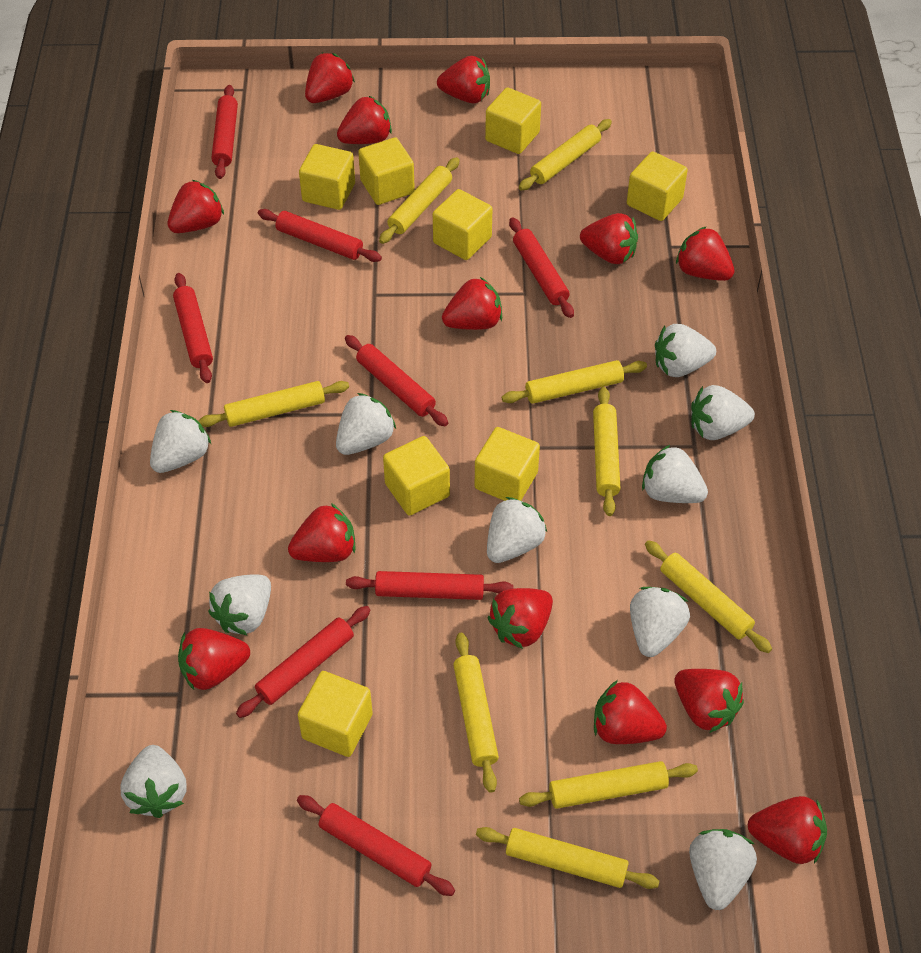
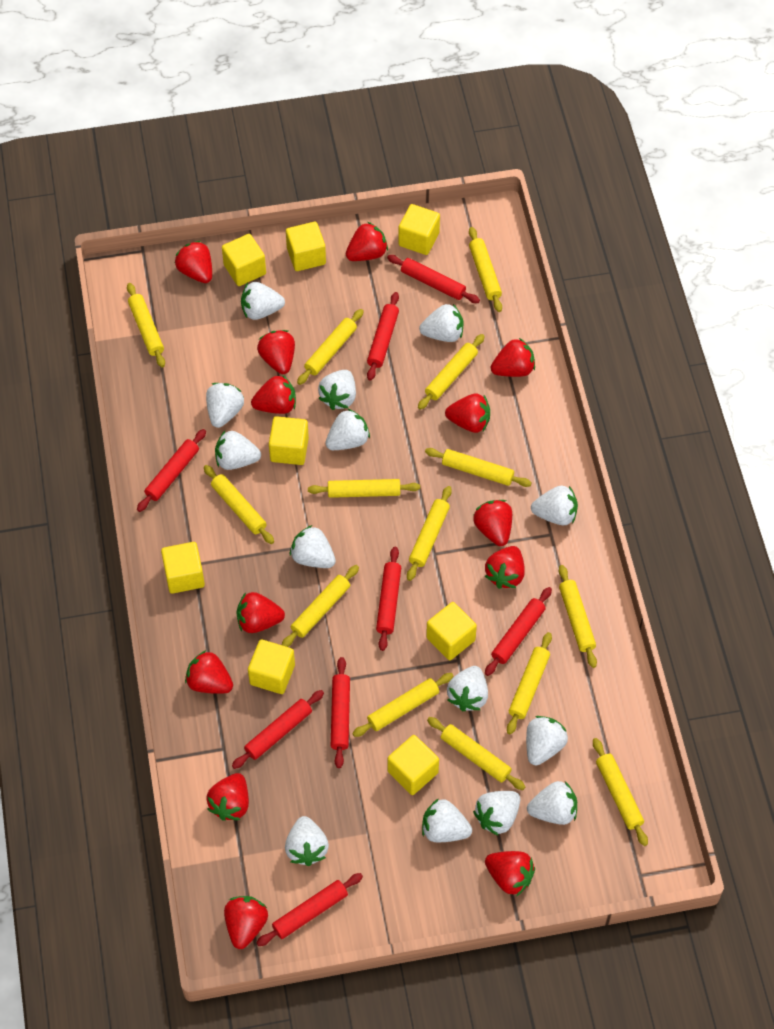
white strawberry: 10 -> 14
yellow rolling pin: 9 -> 14

